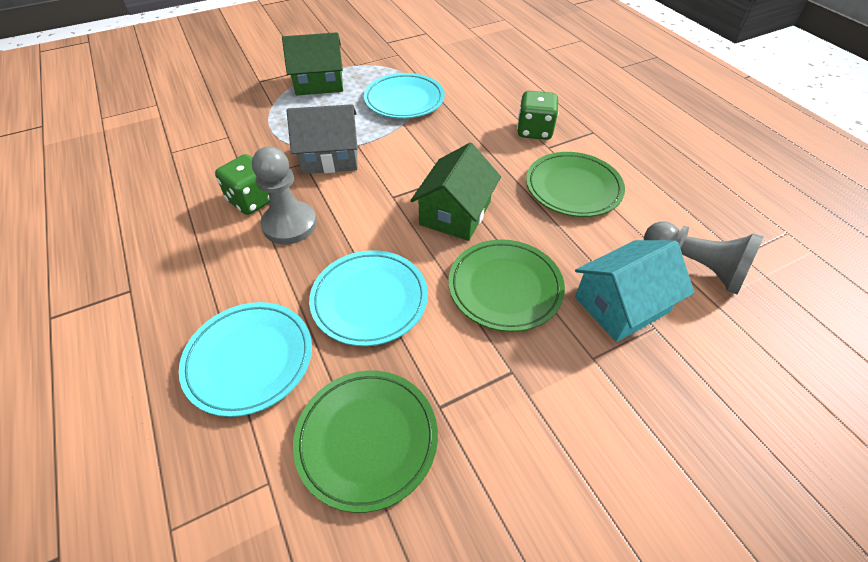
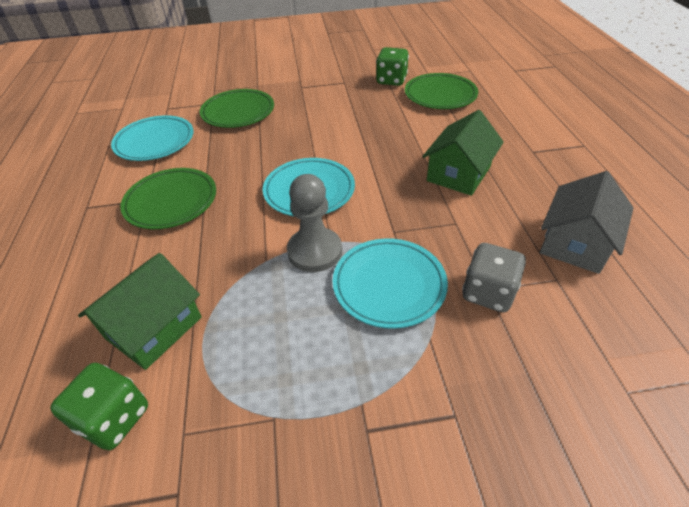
grey dice: 0 -> 1
grey pawn: 2 -> 1
turquoise house: 1 -> 0

